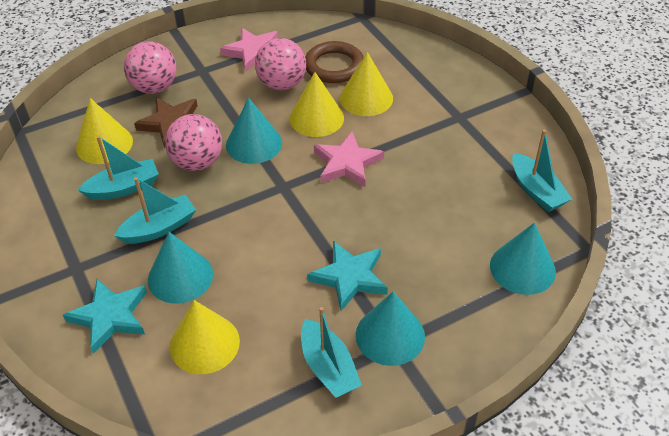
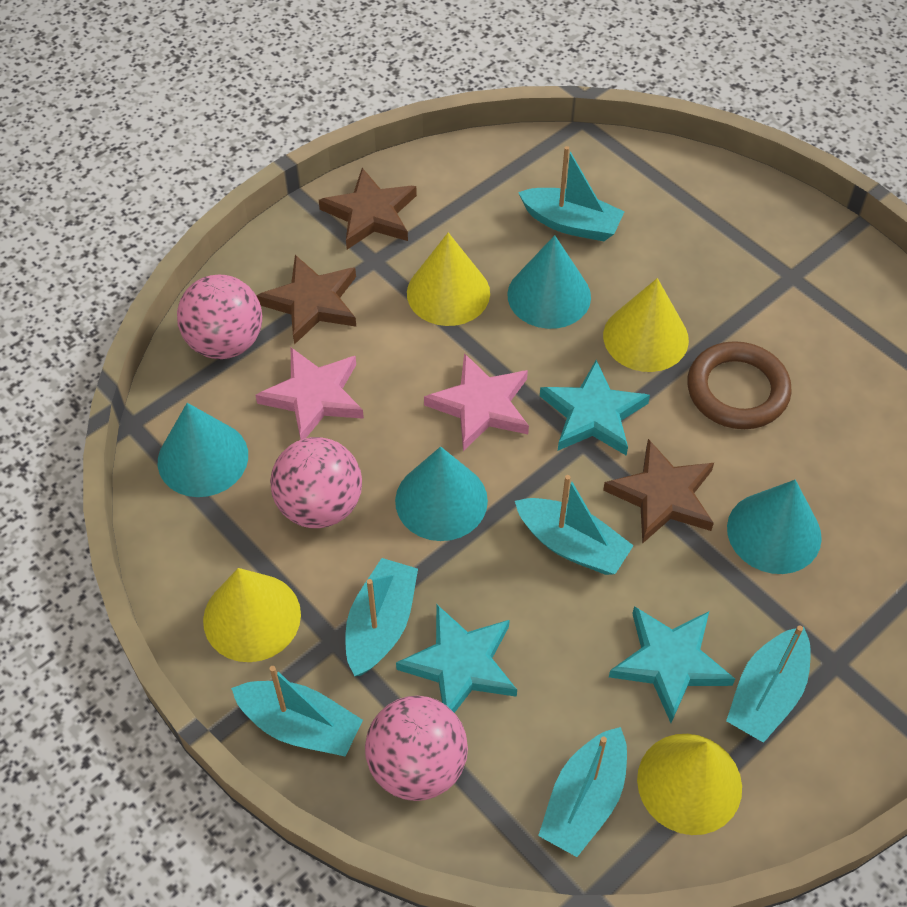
brown star: 1 -> 3
turquoise boat: 4 -> 6
turquoise star: 2 -> 3

